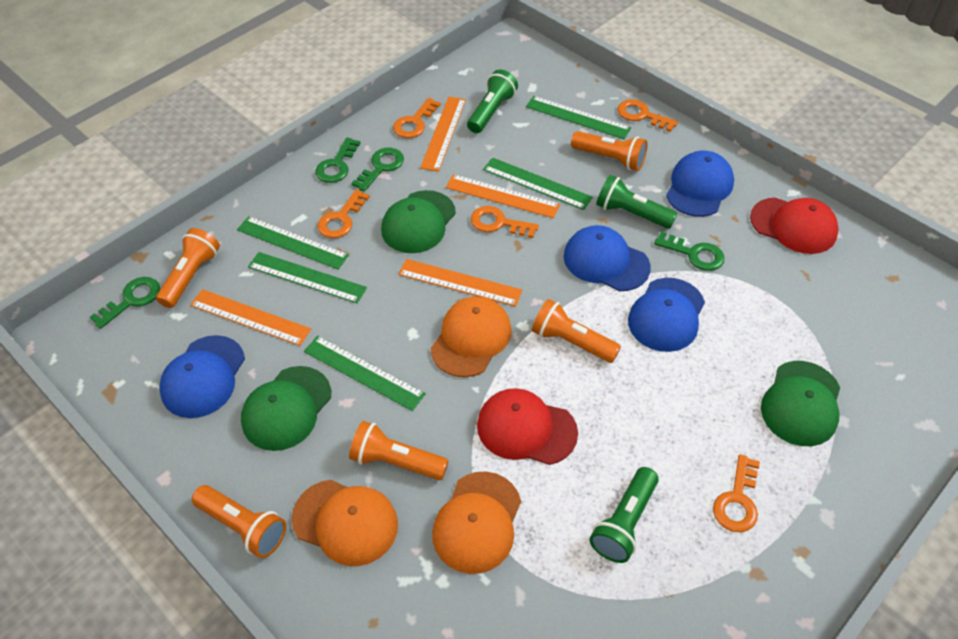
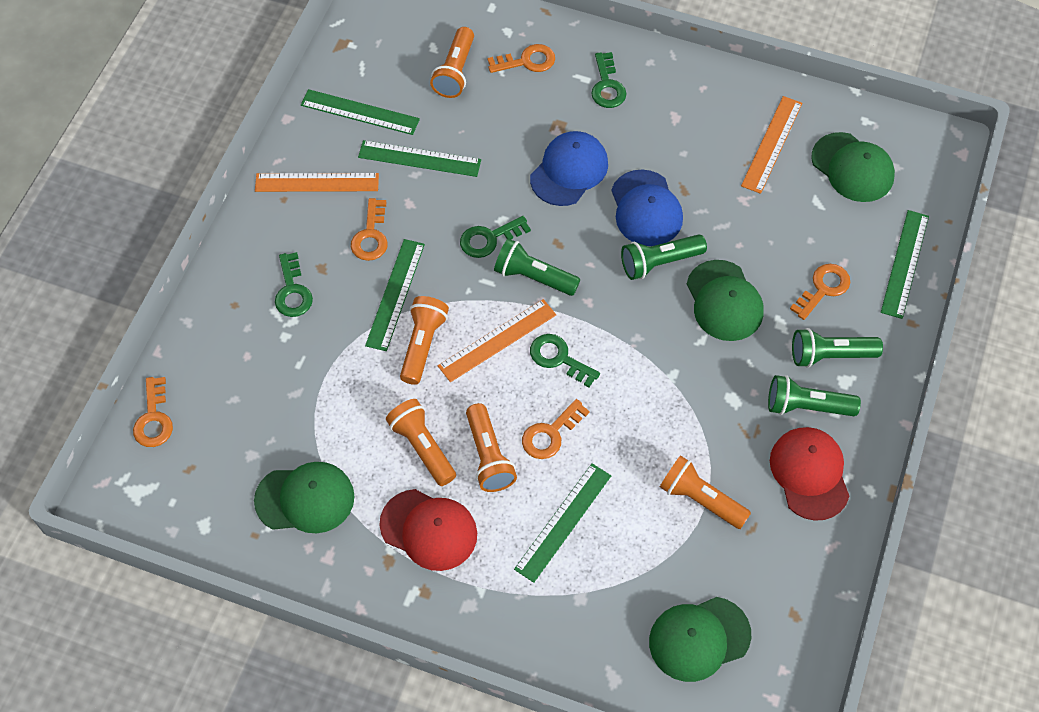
blue cap: 4 -> 2
green cap: 3 -> 4
green flashlight: 3 -> 4
orange cap: 3 -> 0
orange ruler: 4 -> 3

